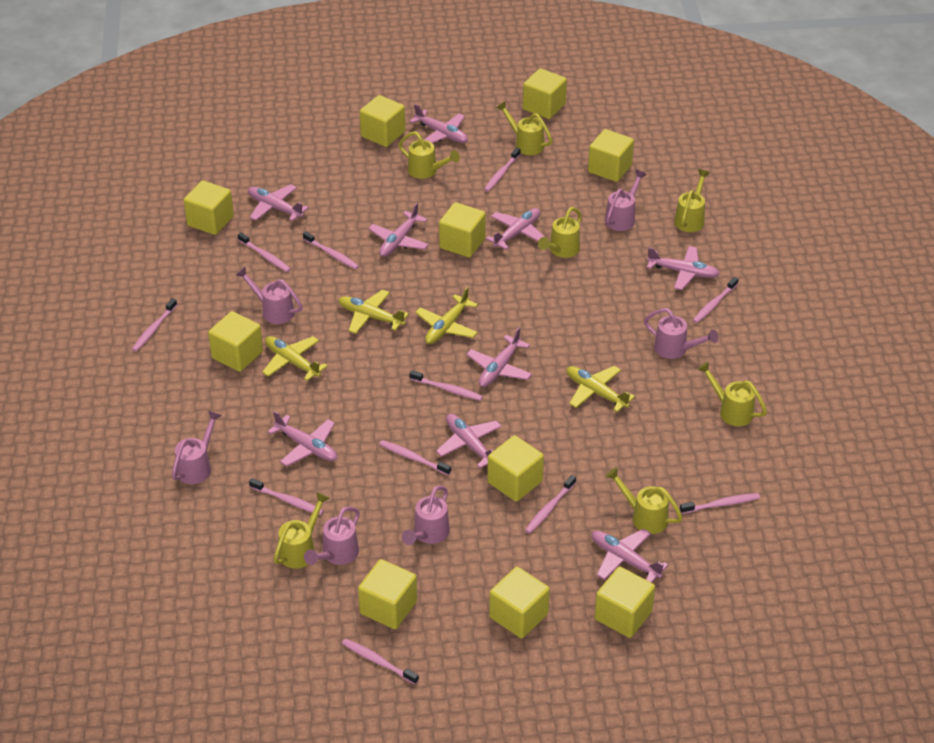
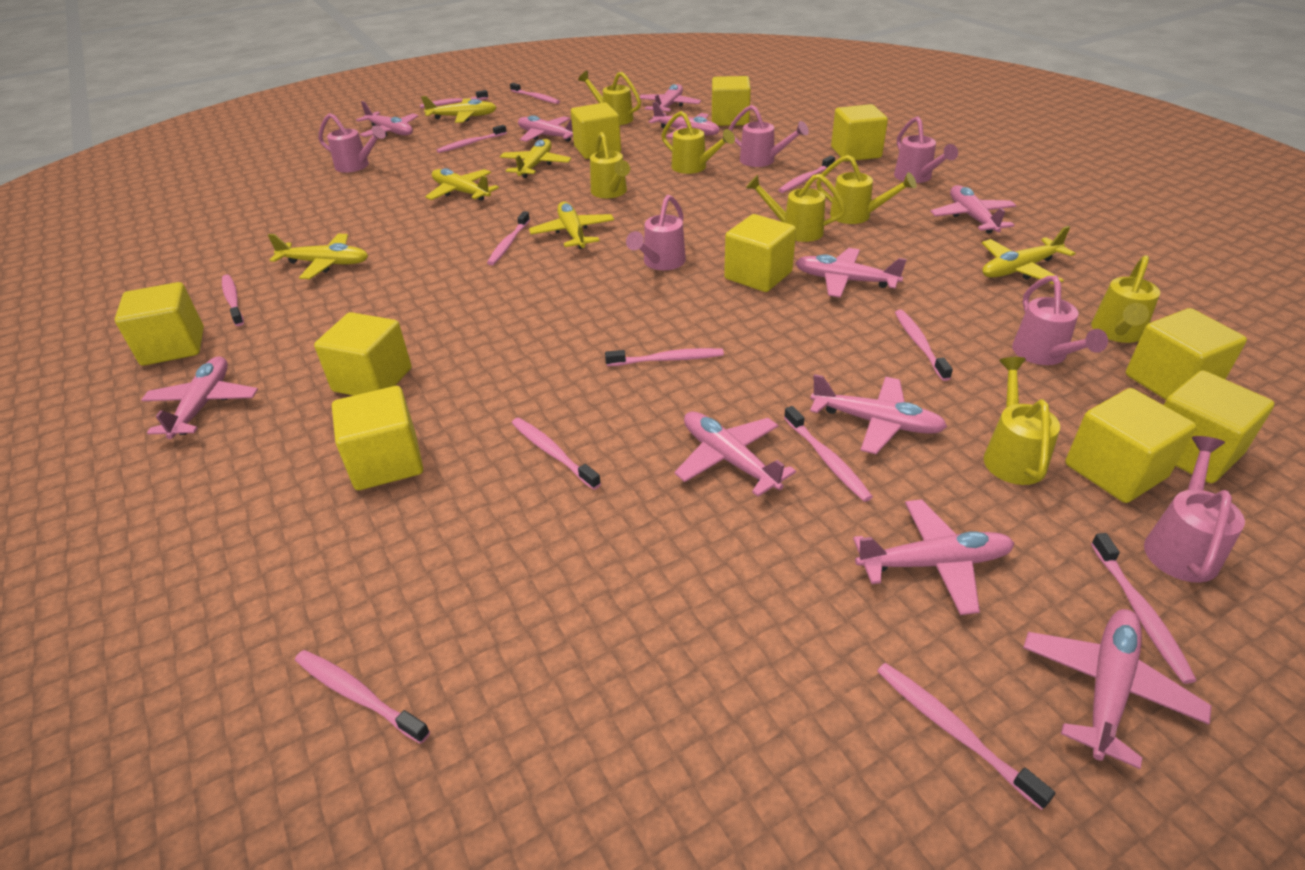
pink plane: 9 -> 11
pink toothbrush: 11 -> 13
yellow plane: 4 -> 6

